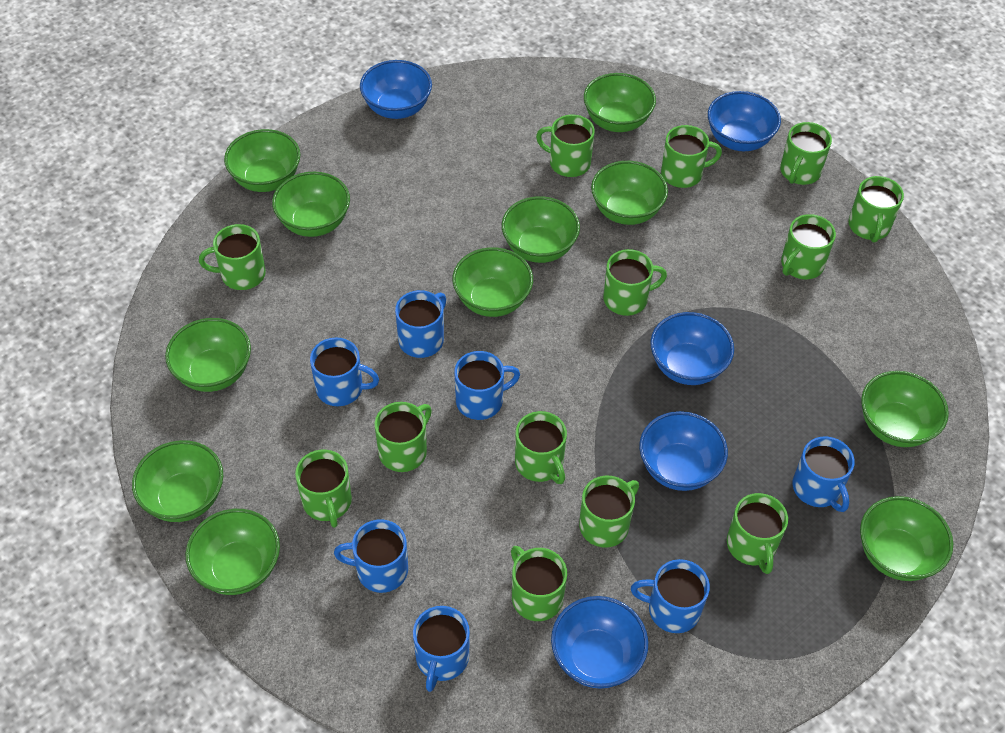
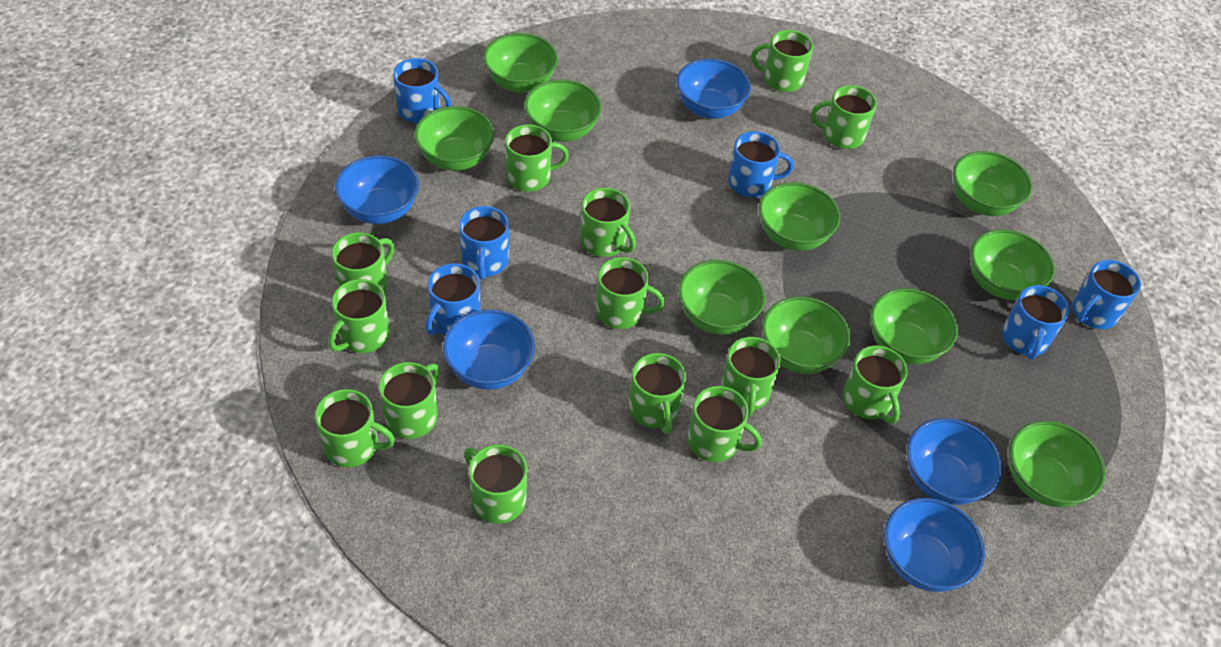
blue mug: 7 -> 6
green bowl: 11 -> 10
green mug: 13 -> 14

